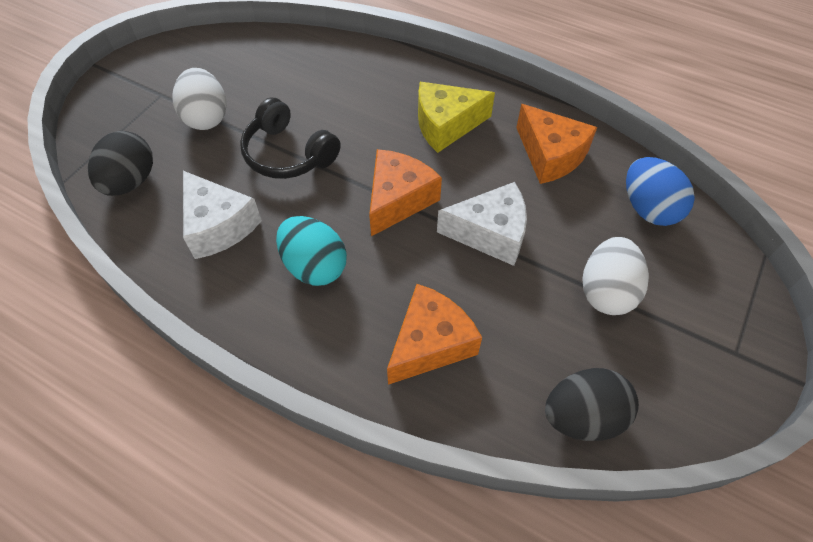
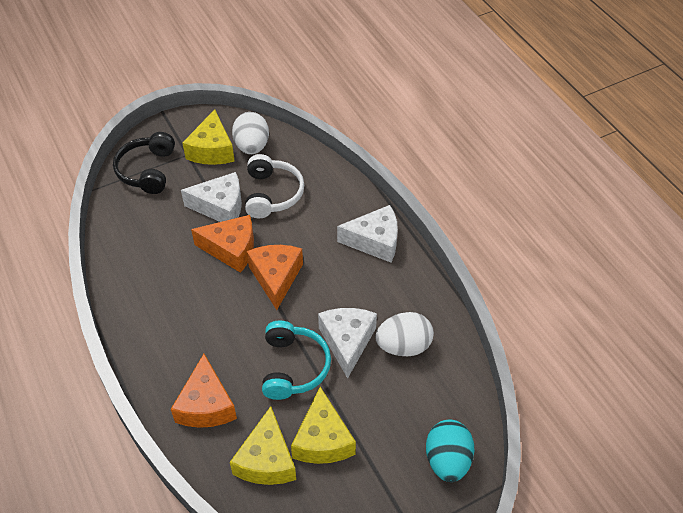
black egg: 2 -> 0
blue egg: 1 -> 0
turquoise headphones: 0 -> 1
white cheese: 2 -> 3
white headphones: 0 -> 1
yellow cheese: 1 -> 3

